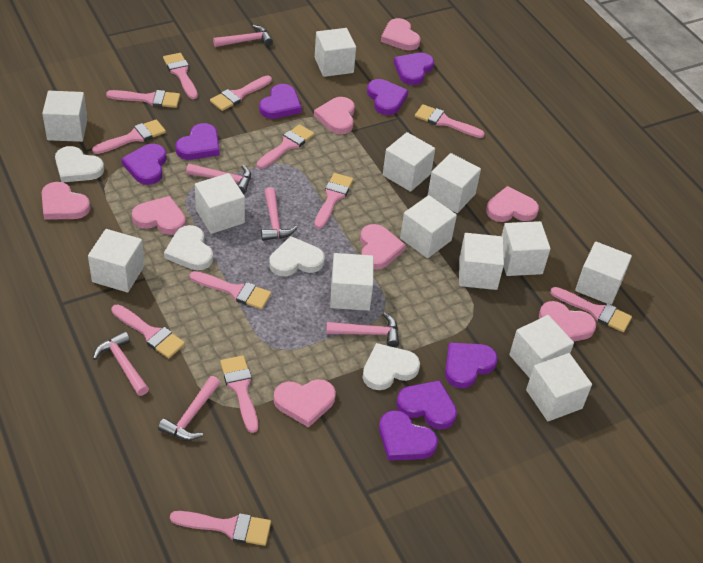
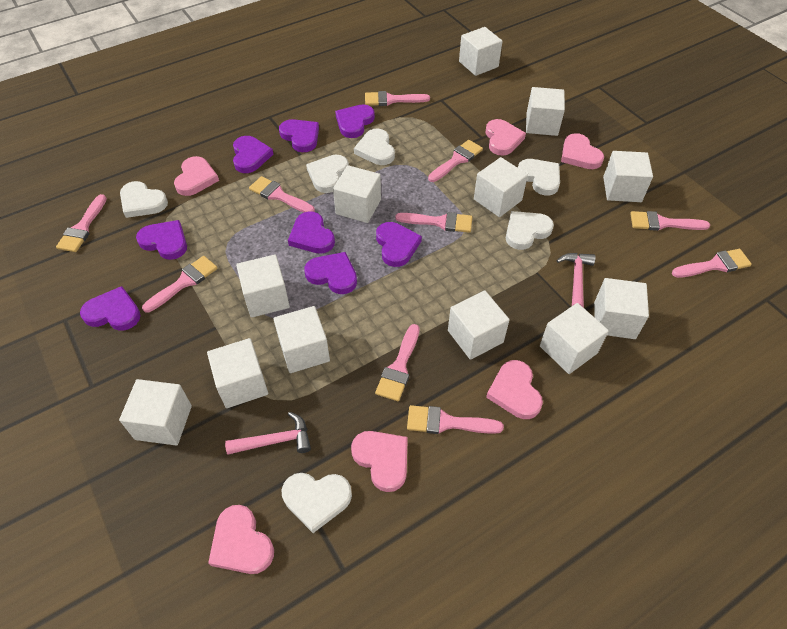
pink brush: 12 -> 10
pink hammer: 6 -> 2
pink heart: 8 -> 6
white cube: 13 -> 12
white heart: 4 -> 6

